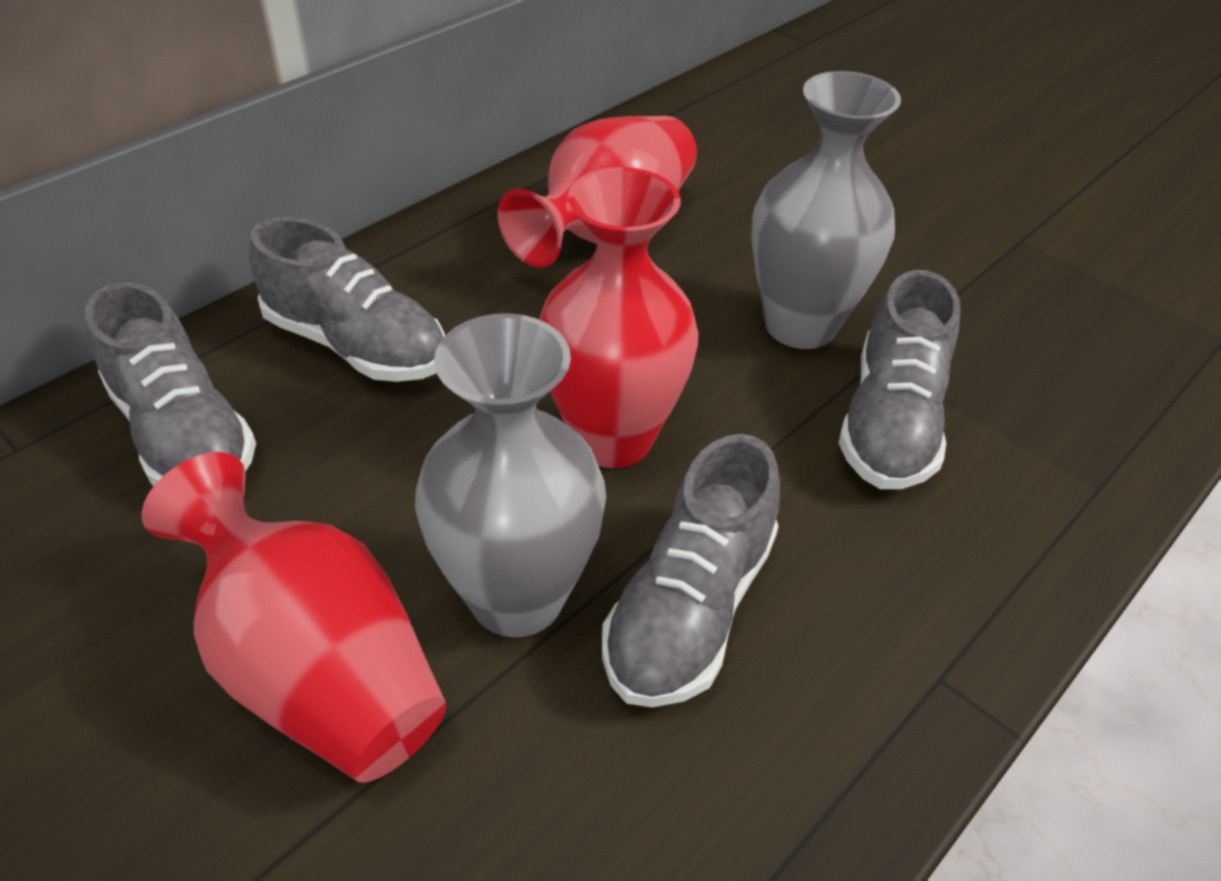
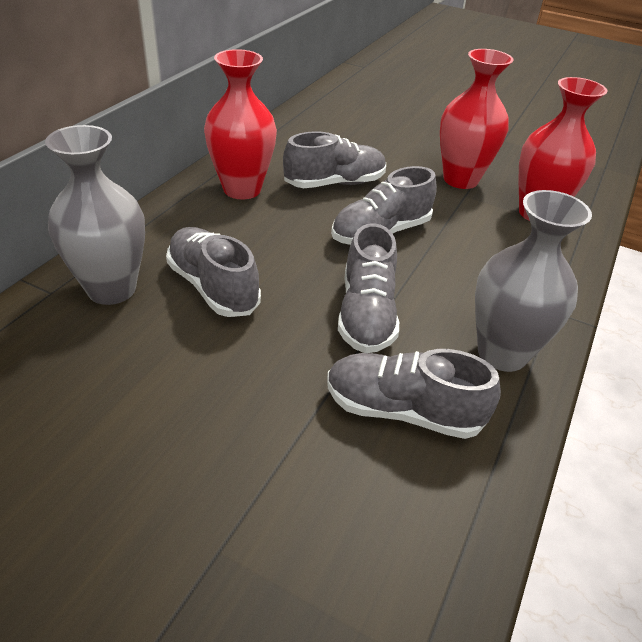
grey shoe: 4 -> 5

